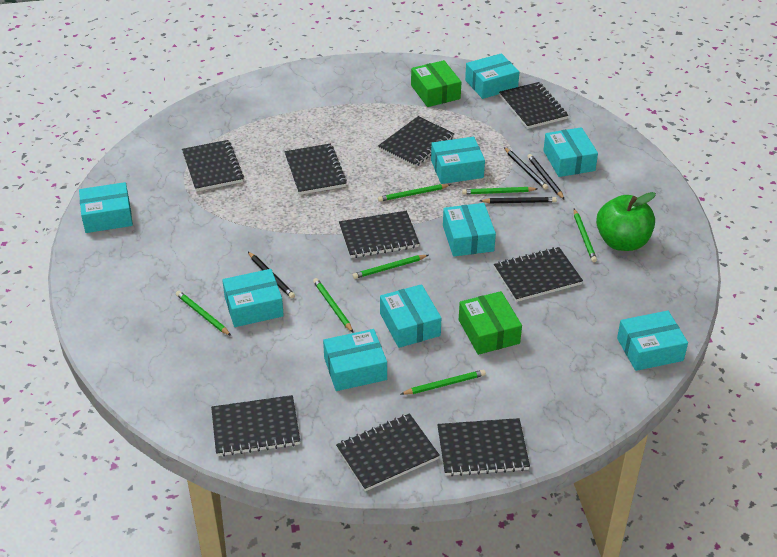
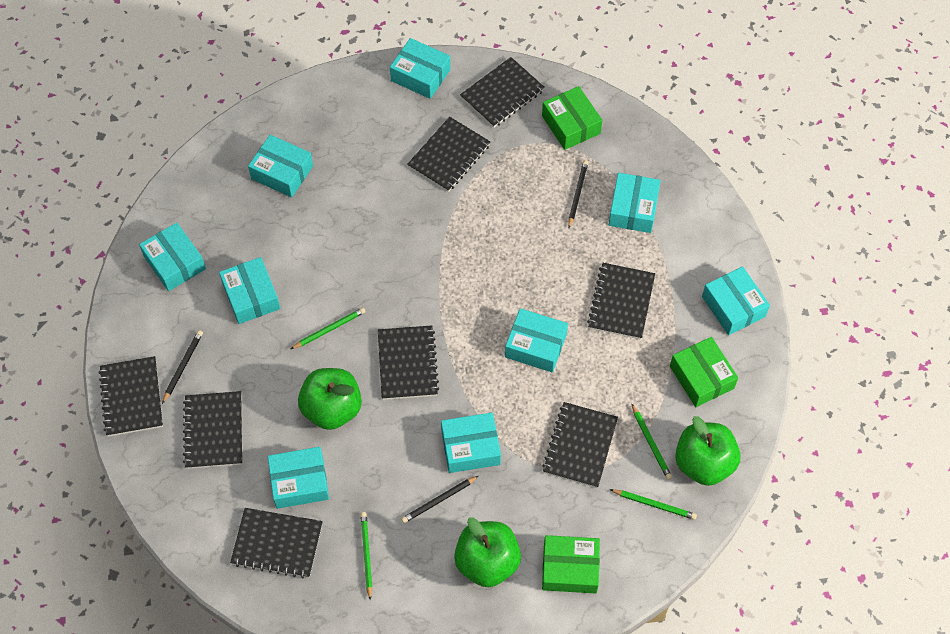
black notebook: 9 -> 8
black pencil: 4 -> 3
green apple: 1 -> 3
green box: 2 -> 3
green pencil: 7 -> 4

